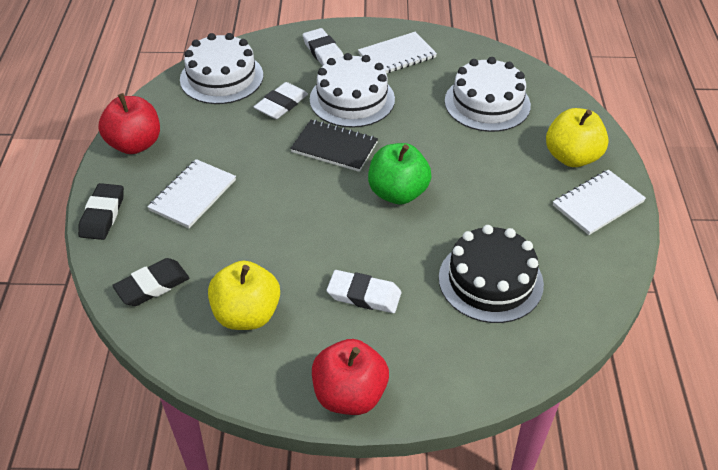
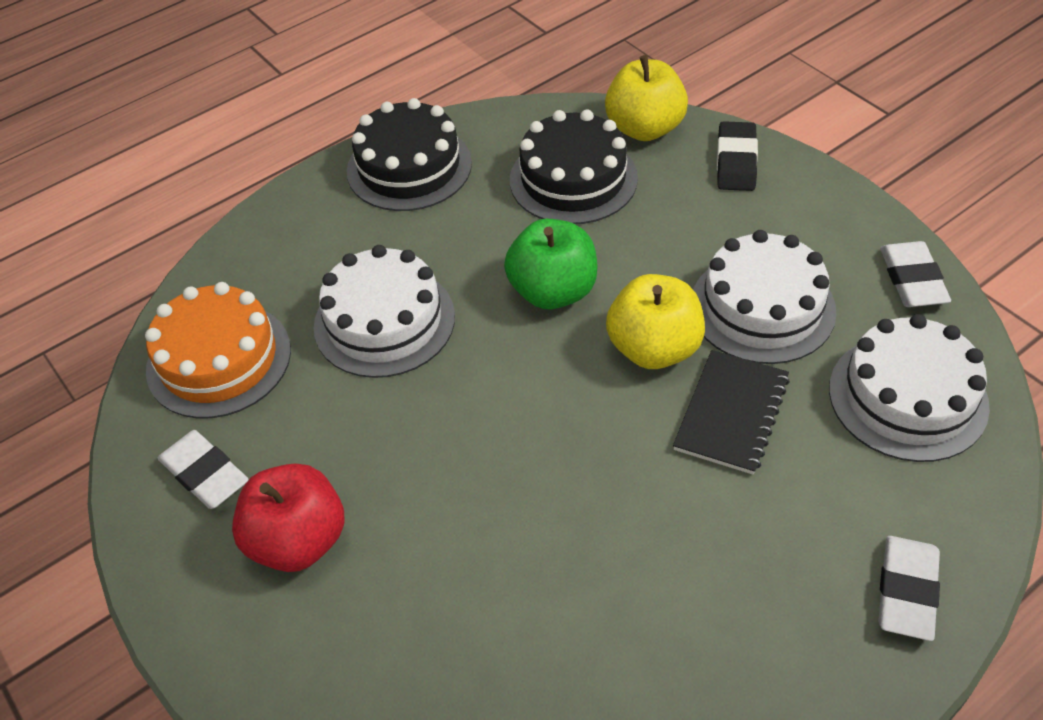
black cake: 1 -> 2
black eraser: 2 -> 1
orange cake: 0 -> 1
red apple: 2 -> 1
white notebook: 3 -> 0

